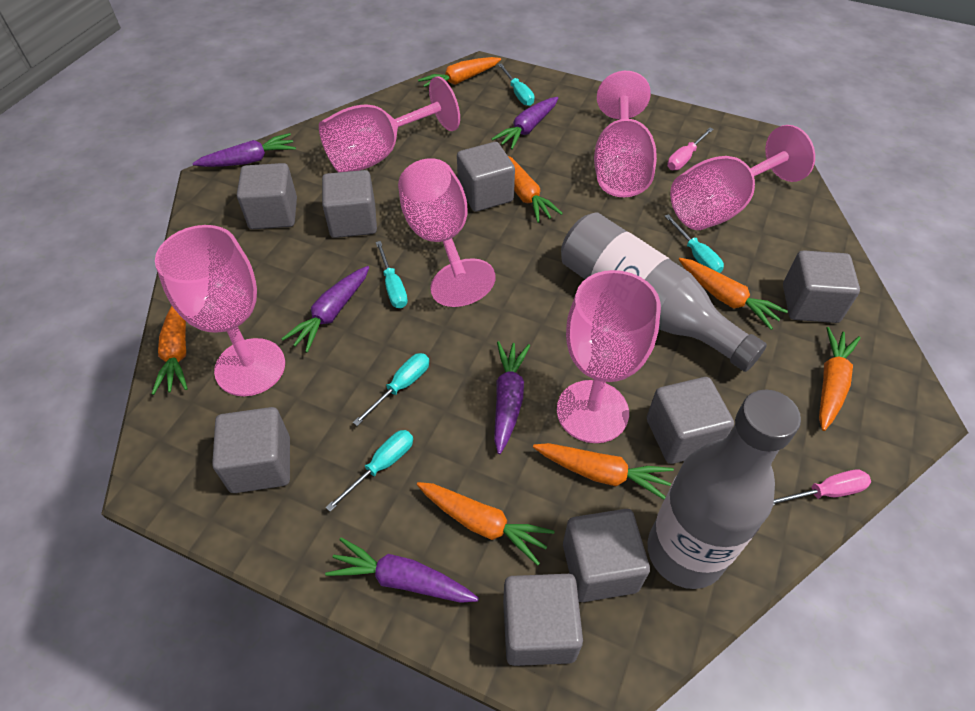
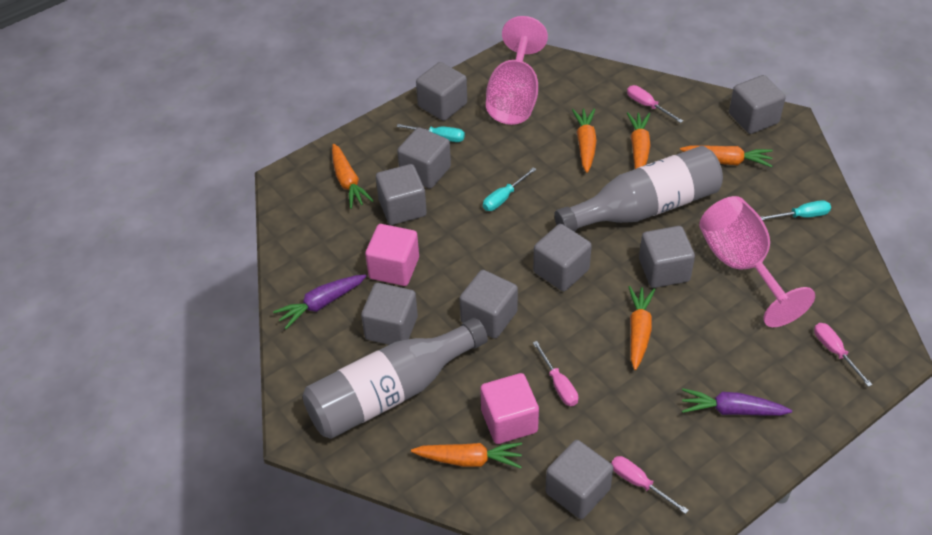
grey cube: 8 -> 9
orange carrot: 7 -> 6
pink cube: 0 -> 2
pink goblet: 6 -> 2
pink screwdriver: 2 -> 4
purple carrot: 5 -> 2
turquoise screwdriver: 5 -> 3

